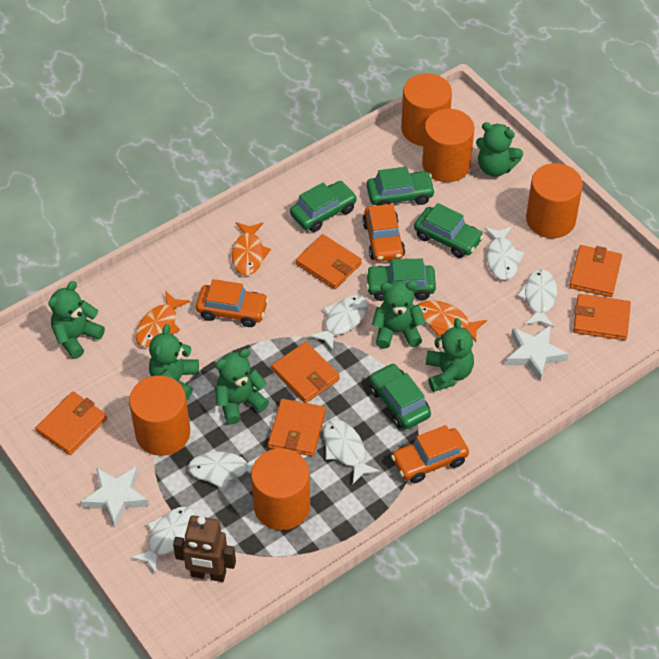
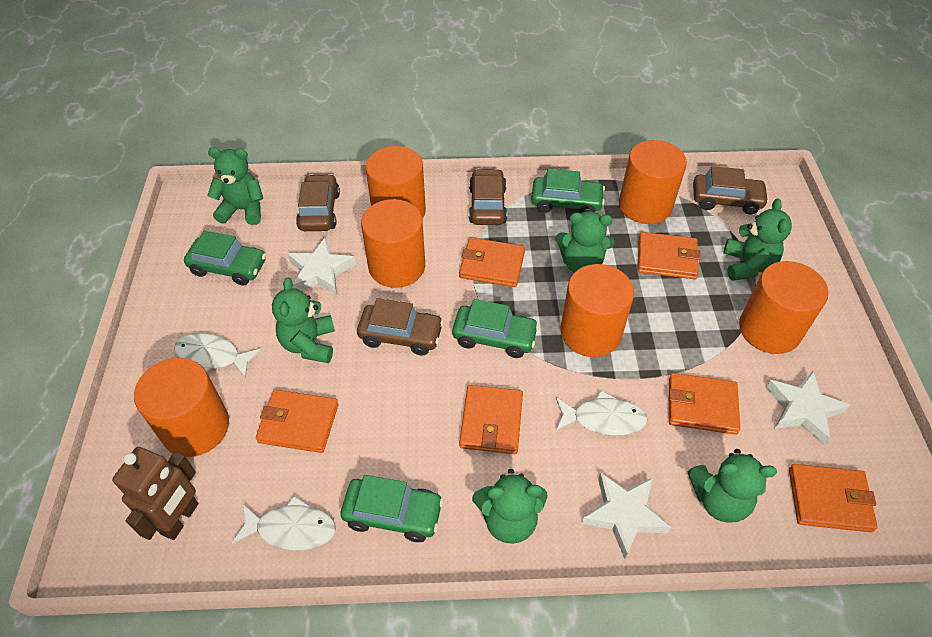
brown car: 0 -> 4
green car: 5 -> 4
orange car: 3 -> 0
orange cylinder: 5 -> 6
orange fish: 3 -> 0
white fish: 6 -> 3
white star: 2 -> 3

